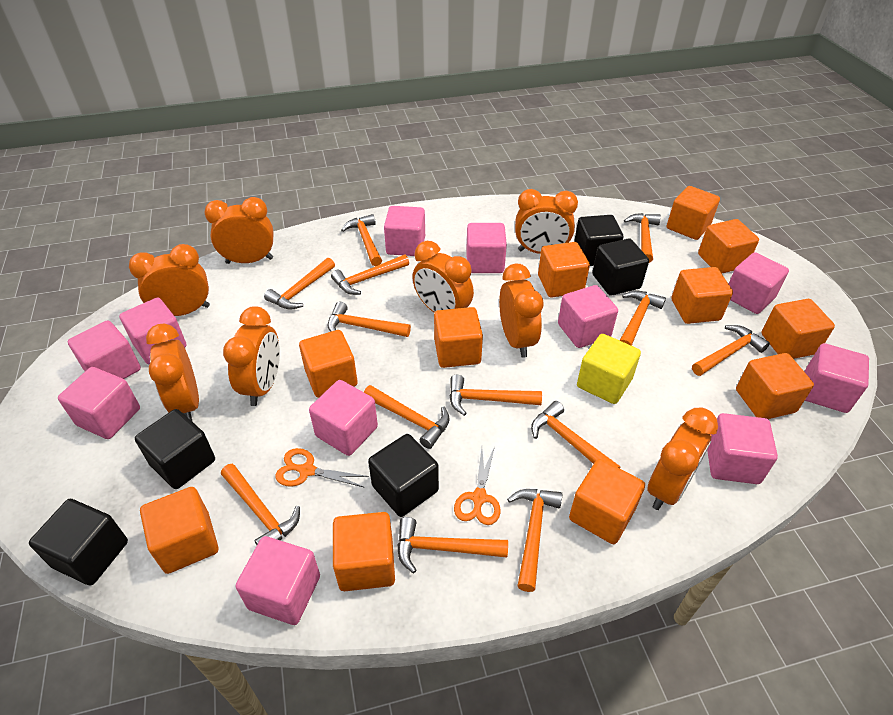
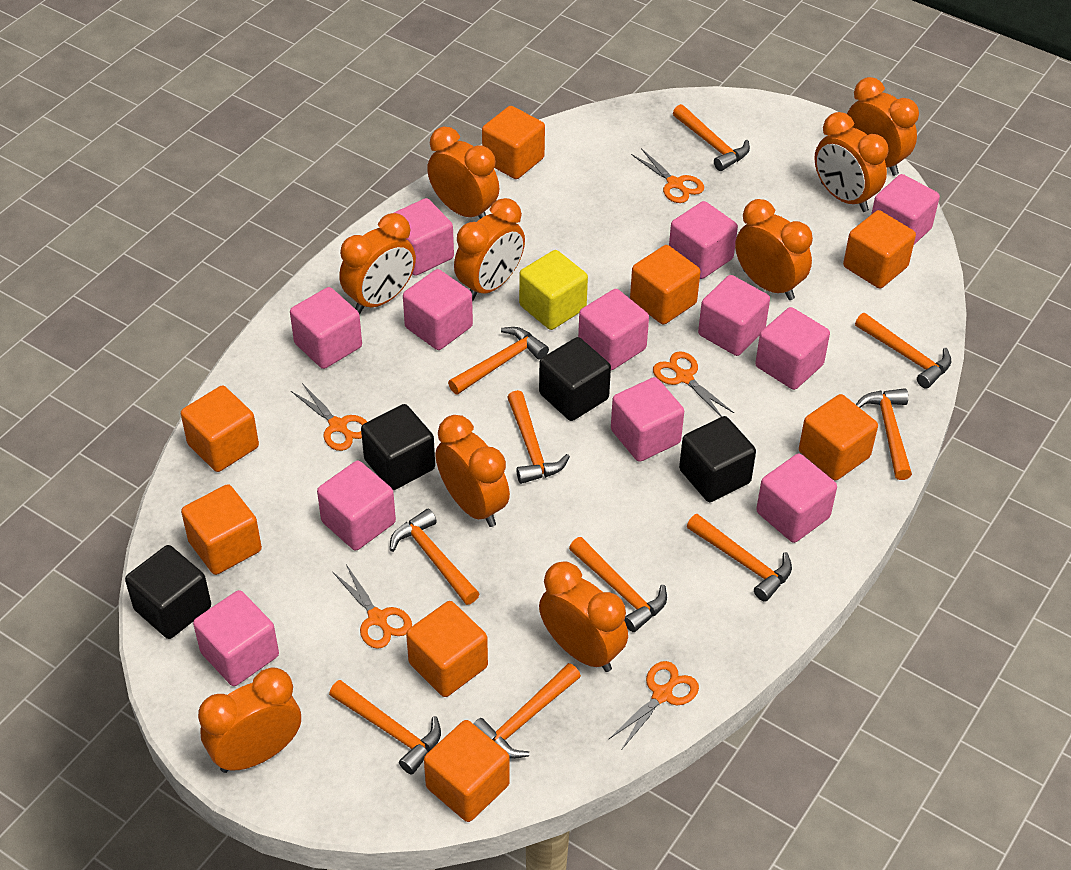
black cube: 5 -> 4
orange clock: 8 -> 9
orange cube: 11 -> 8
orange hammer: 13 -> 10
orange scissors: 2 -> 5
pink cube: 11 -> 12

